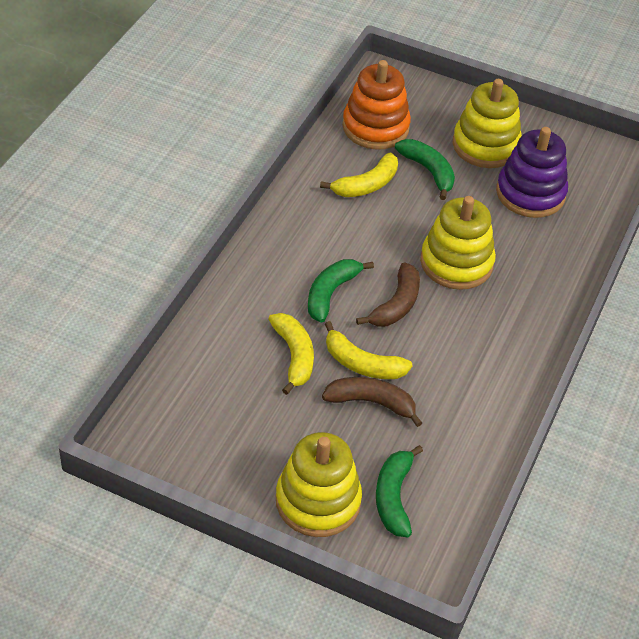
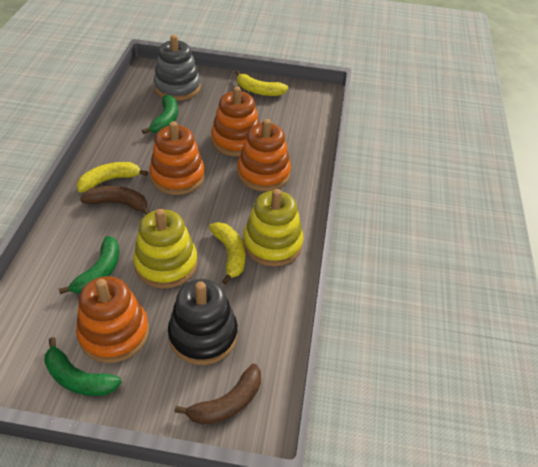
black stacking toy: 0 -> 1
grey stacking toy: 0 -> 1
orange stacking toy: 1 -> 4
purple stacking toy: 1 -> 0
yellow stacking toy: 3 -> 2

